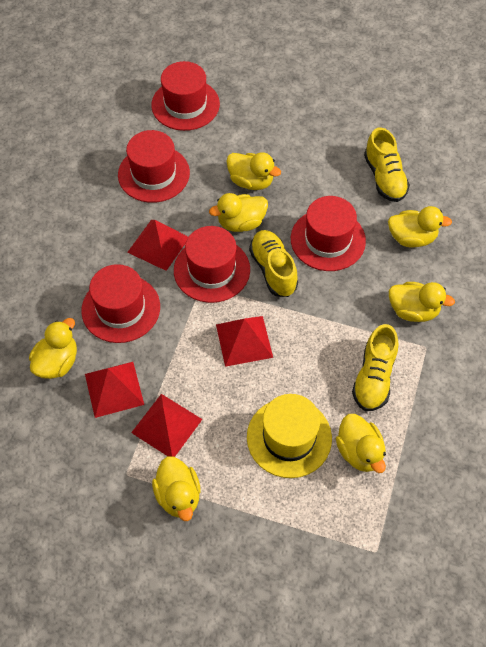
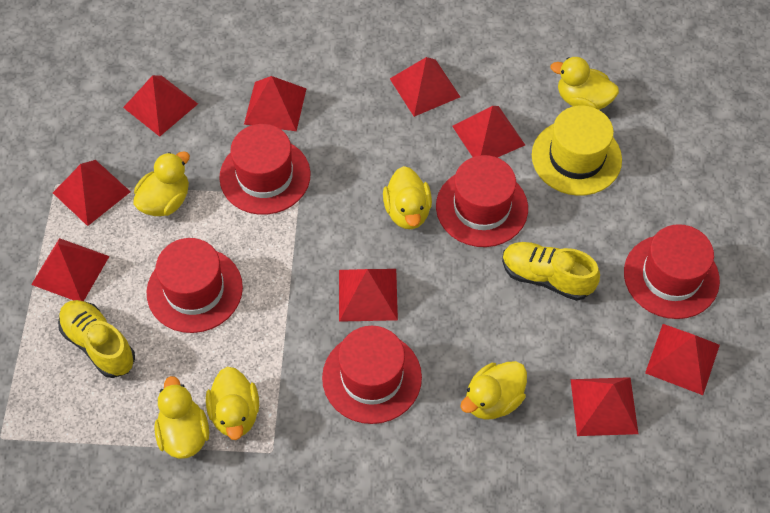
red pyramid: 4 -> 9
yellow duck: 7 -> 6
yellow shoe: 3 -> 2

